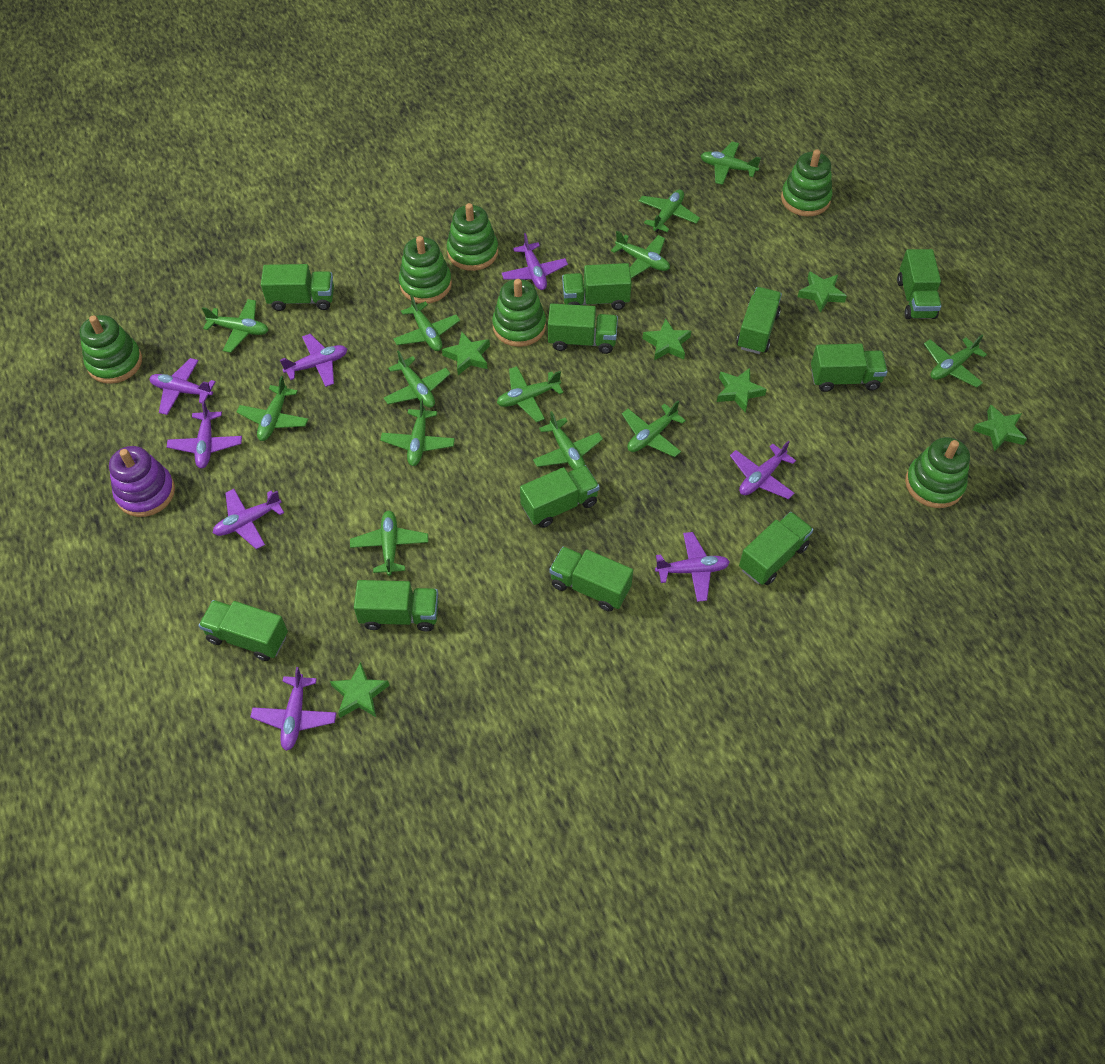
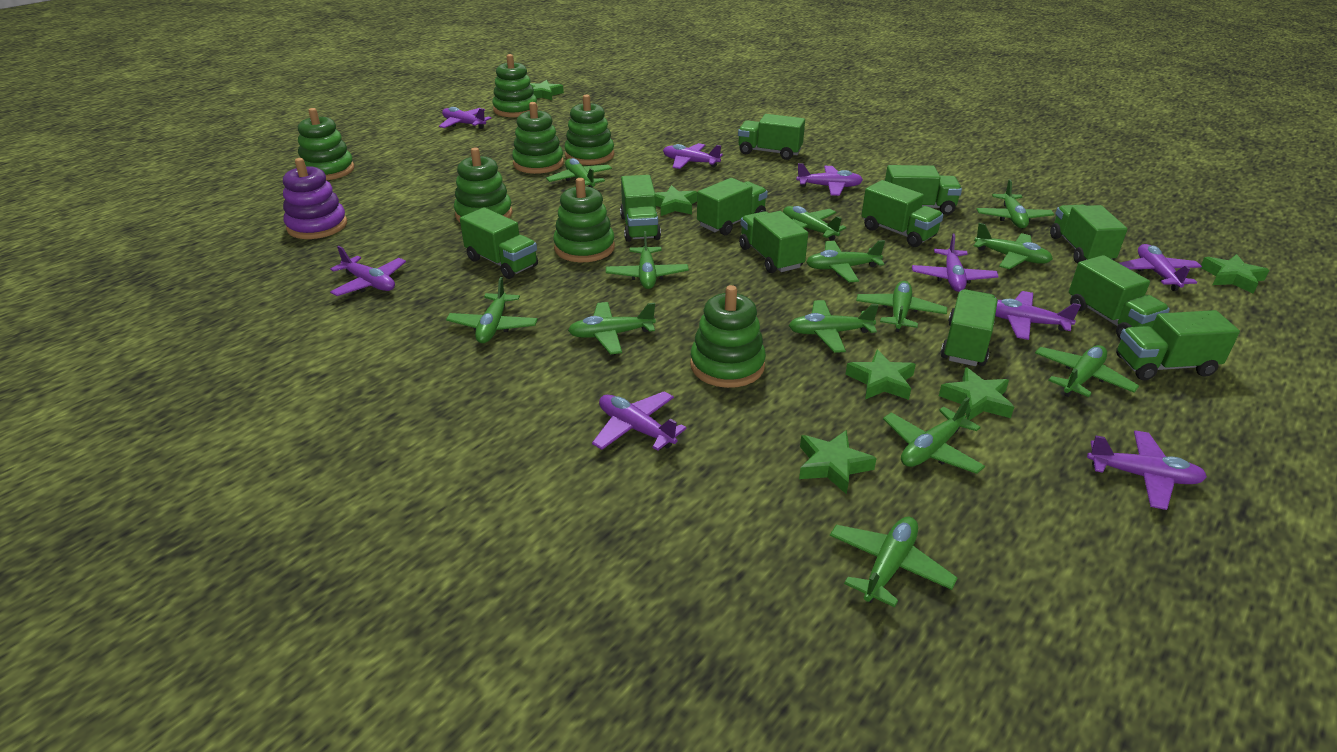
green stacking toy: 6 -> 7
purple plane: 8 -> 9

